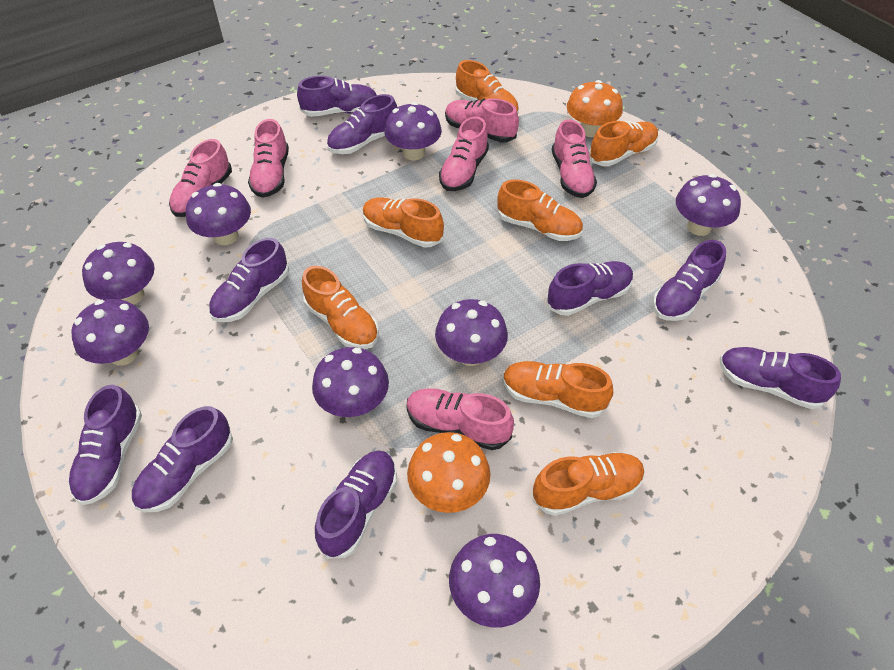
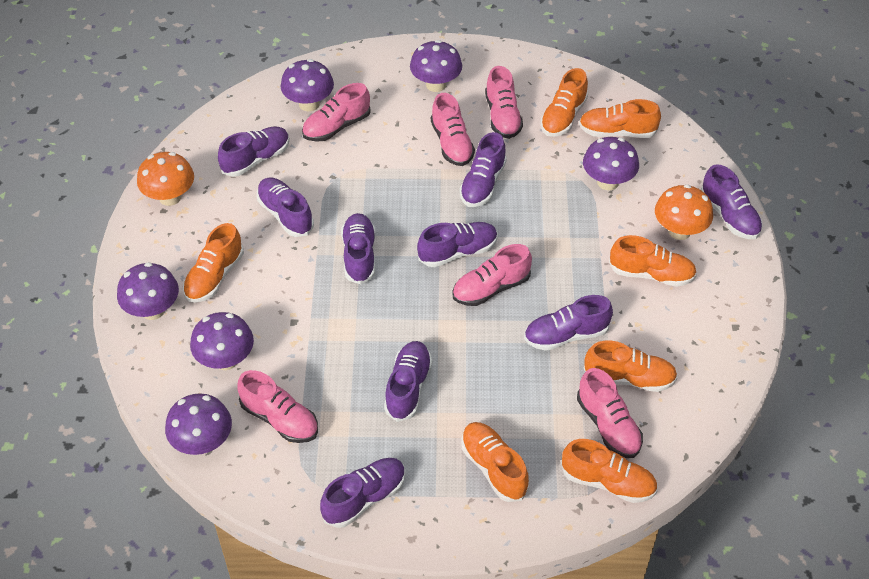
purple mushroom: 8 -> 6

